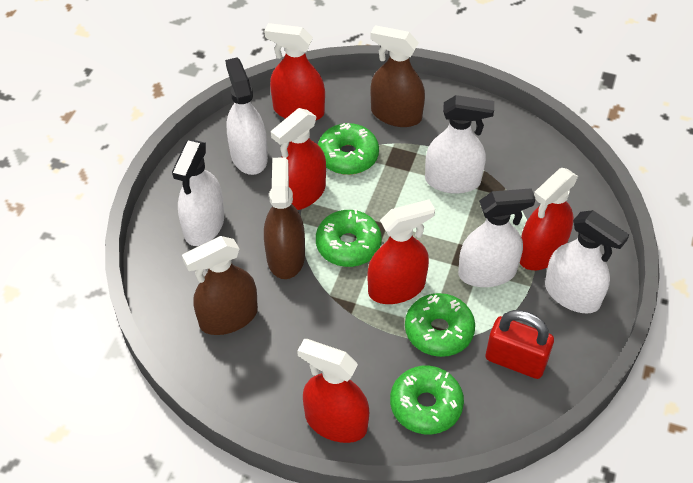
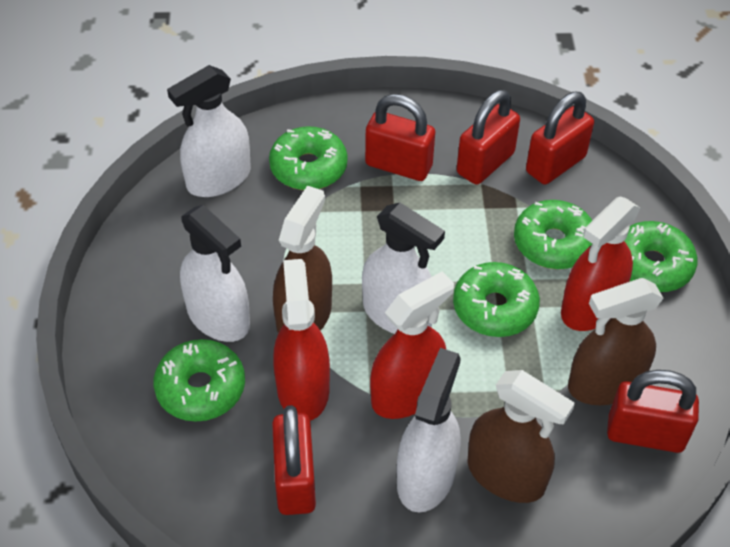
green donut: 4 -> 5
red padlock: 1 -> 5
red spray bottle: 5 -> 3
white spray bottle: 5 -> 4

